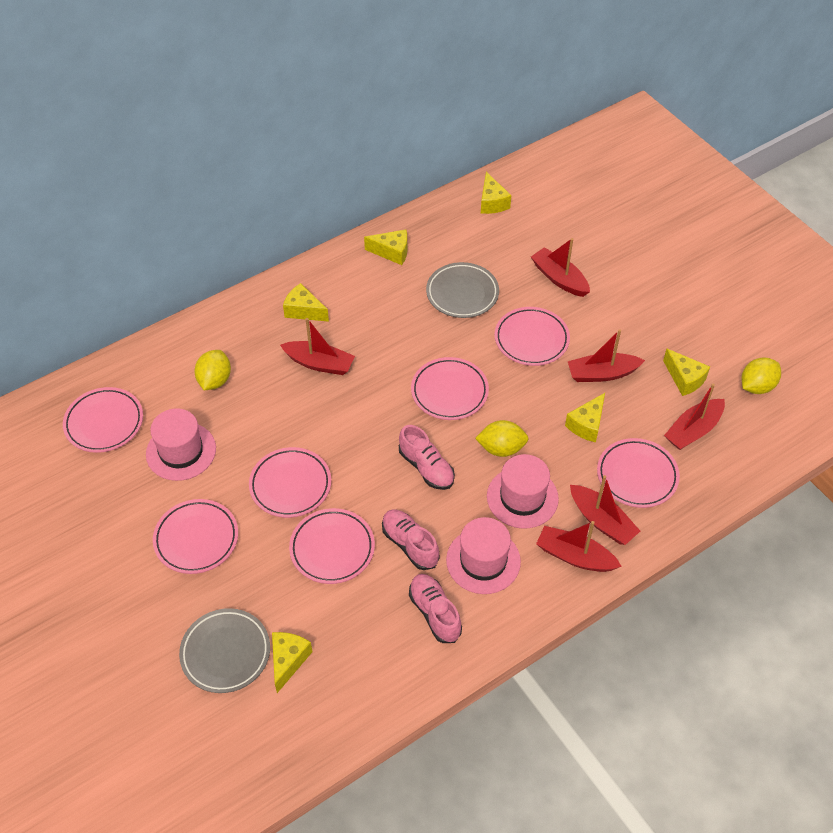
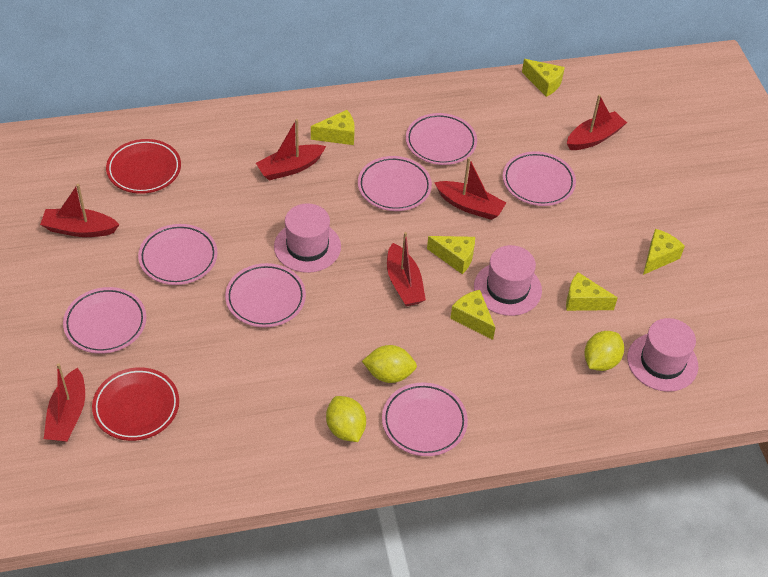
grey plate: 2 -> 0
pink shoe: 3 -> 0
red plate: 0 -> 2

